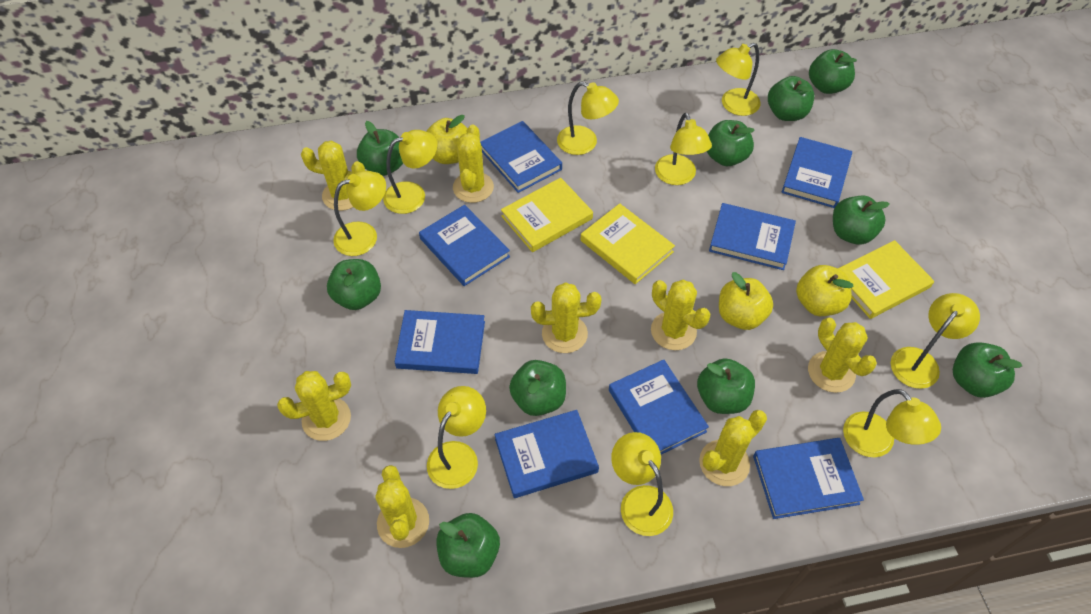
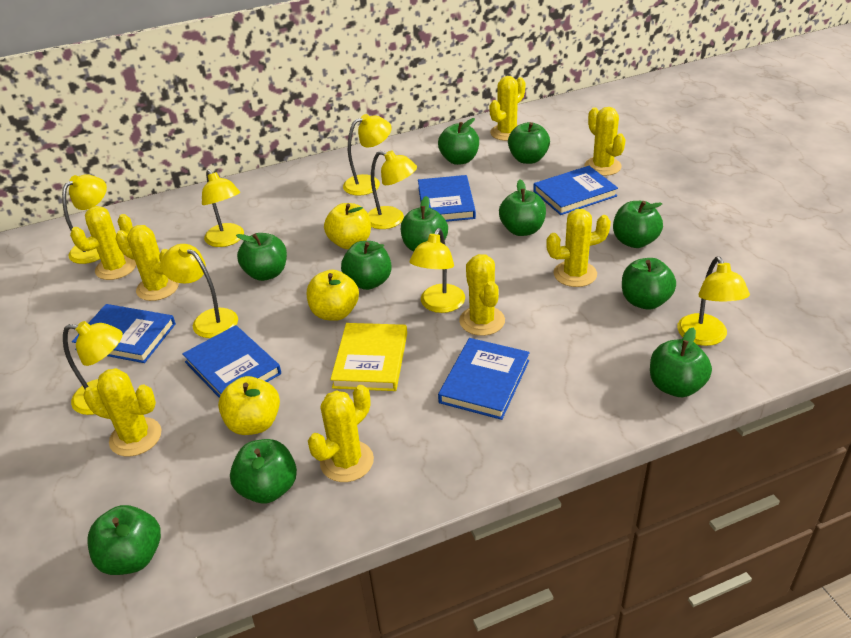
blue book: 8 -> 5
green apple: 10 -> 11
yellow book: 3 -> 1
yellow lamp: 9 -> 8

